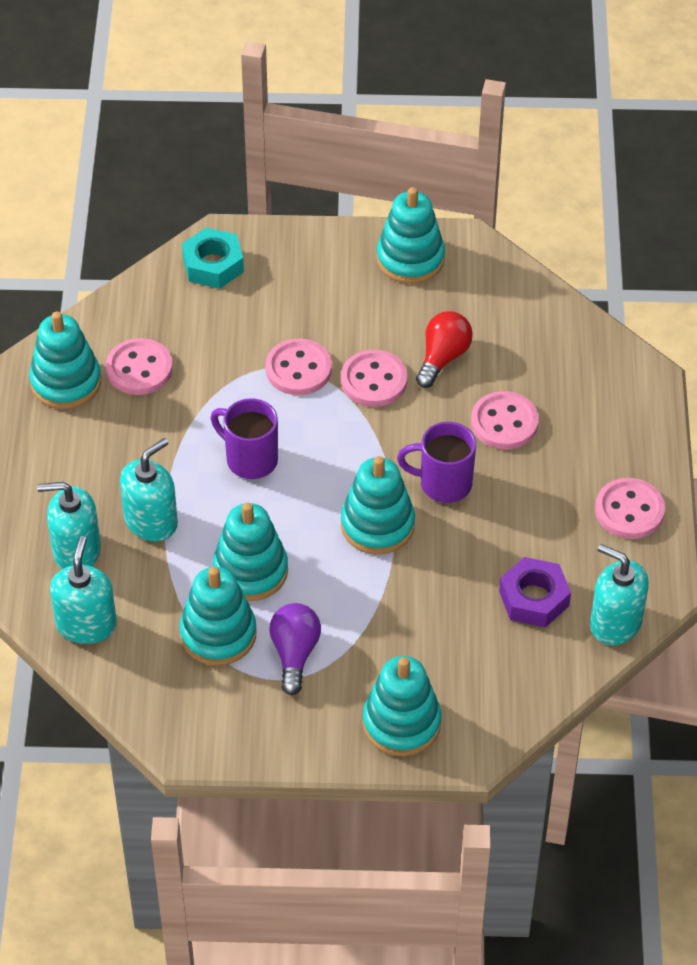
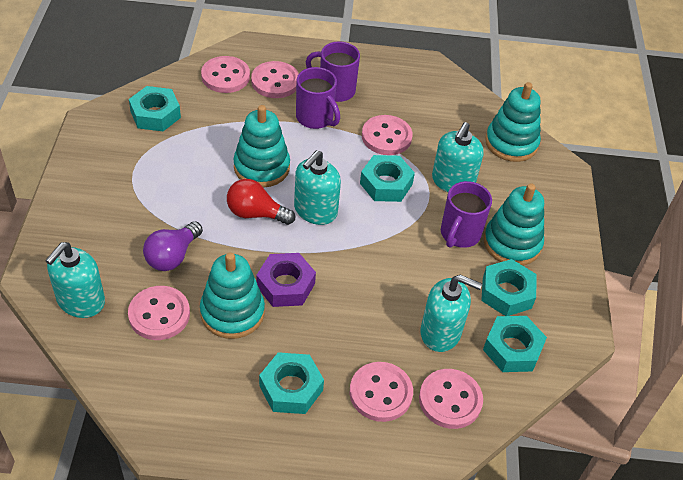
pink button: 5 -> 6
purple mug: 2 -> 3
turquoise nut: 1 -> 5
turquoise stacking toy: 6 -> 4

